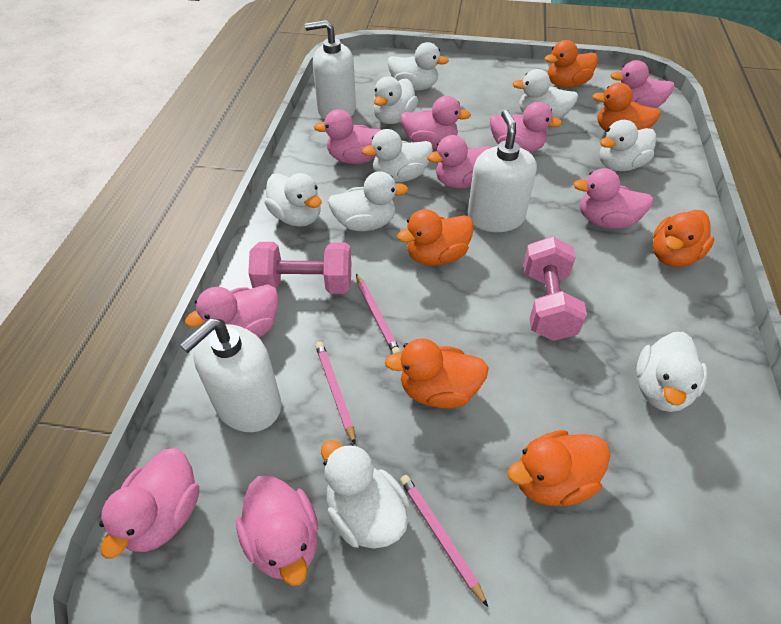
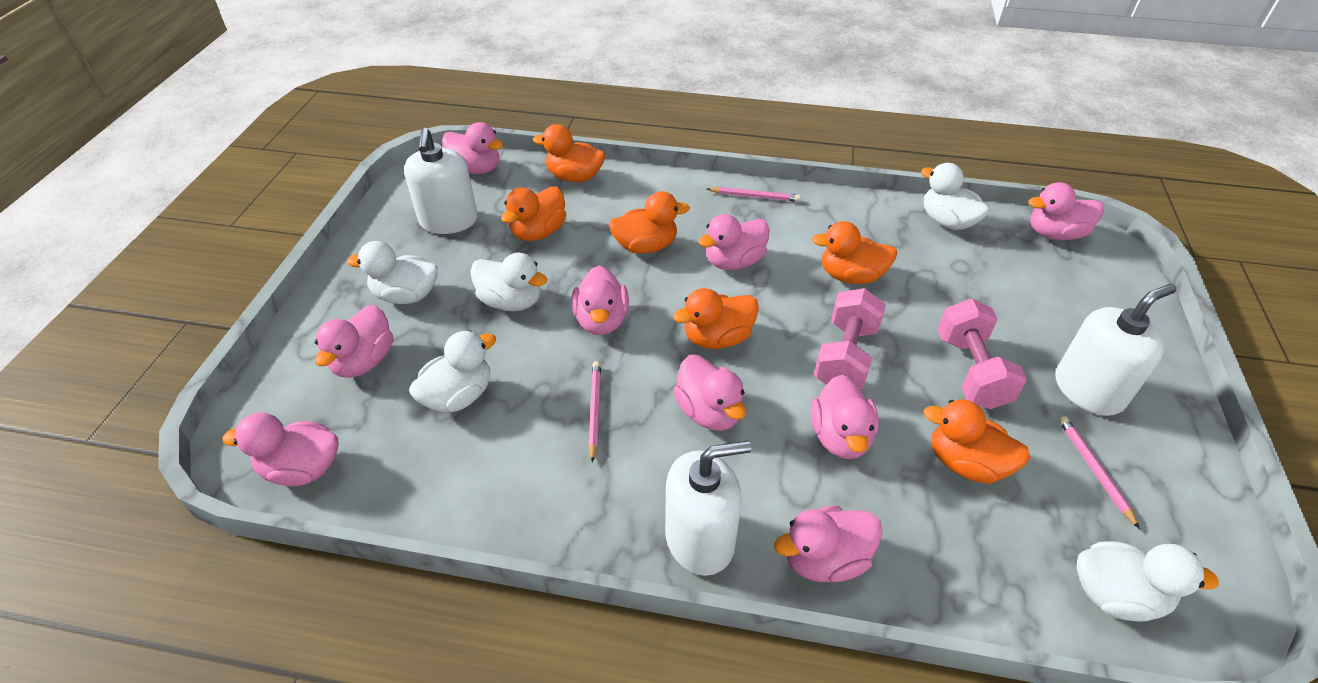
white duck: 9 -> 5

